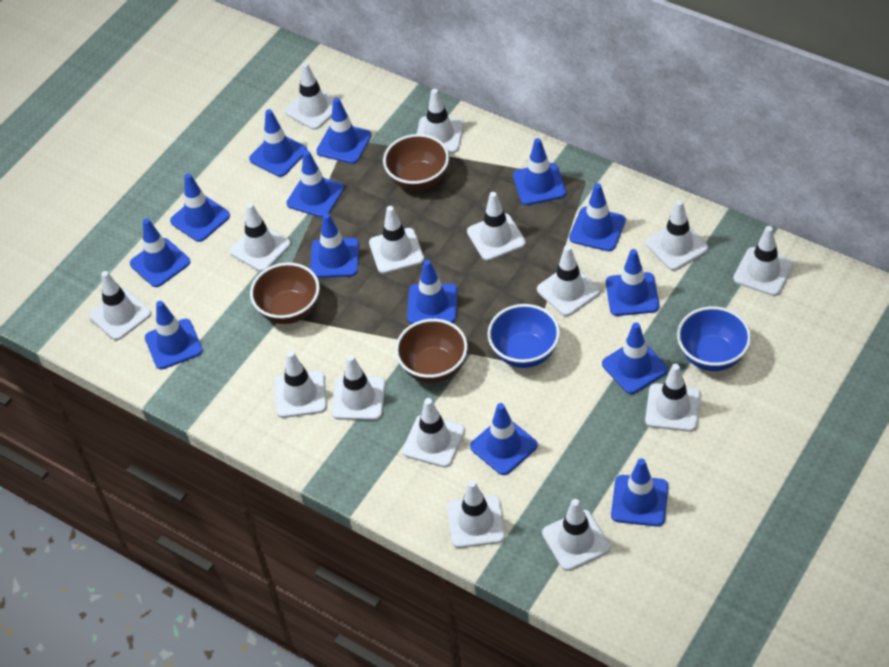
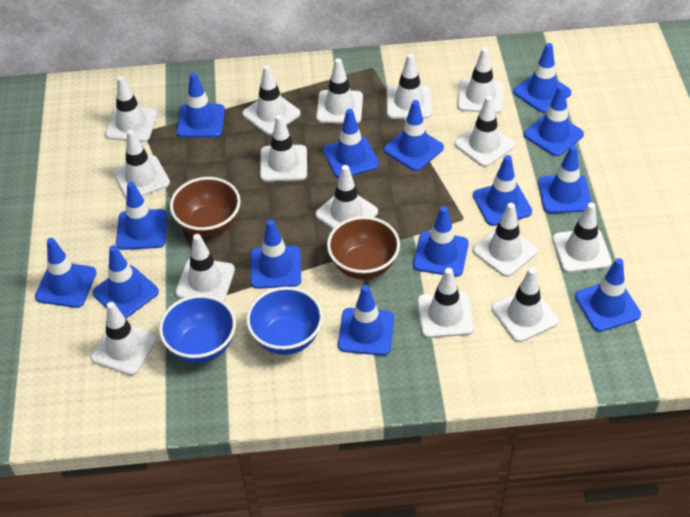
brown bowl: 3 -> 2

